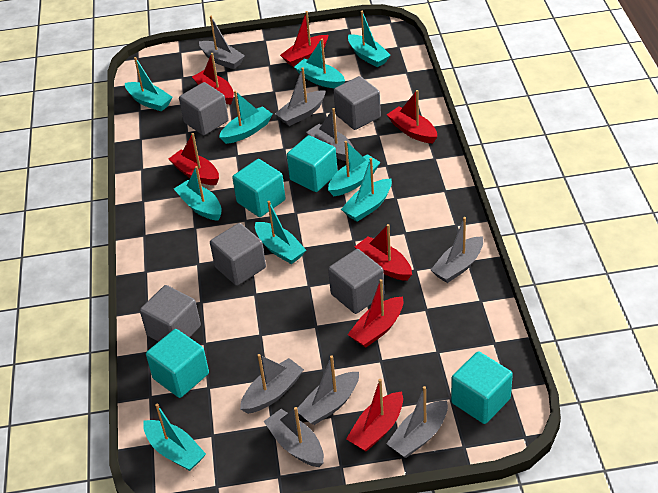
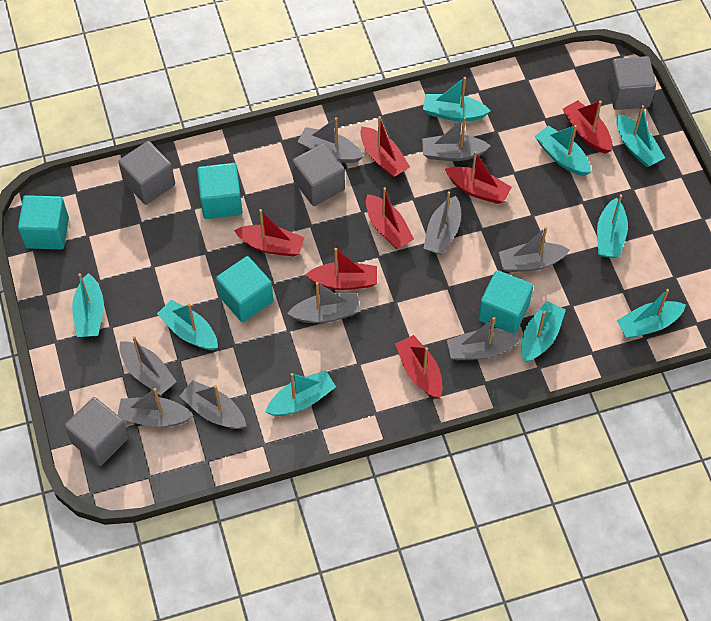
grey boat: 8 -> 9
grey cube: 5 -> 4

